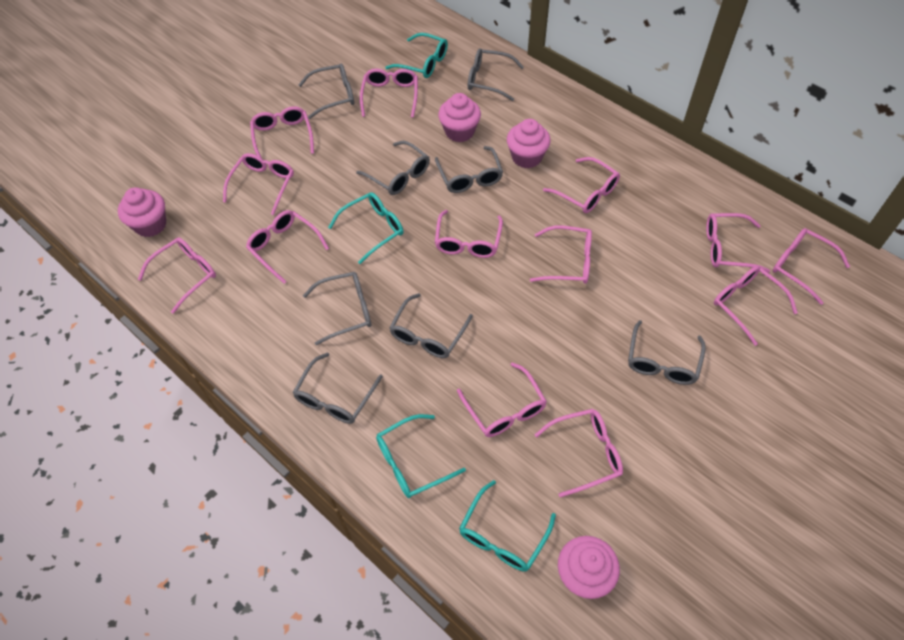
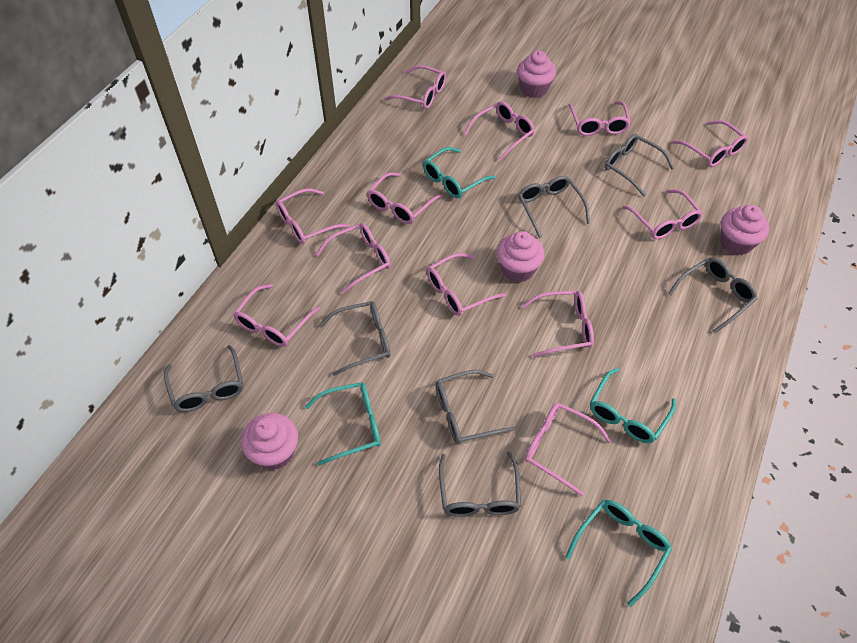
grey glasses: 8 -> 7
pink glasses: 13 -> 12

